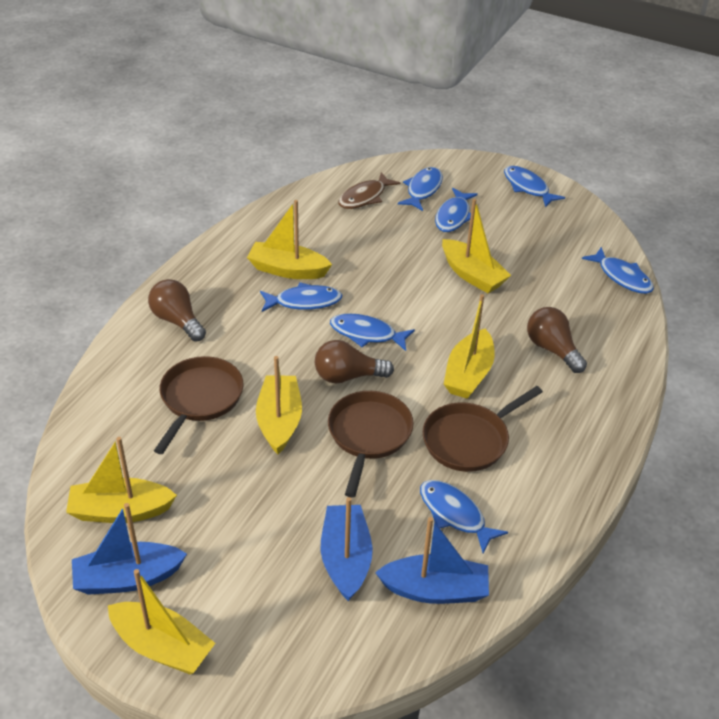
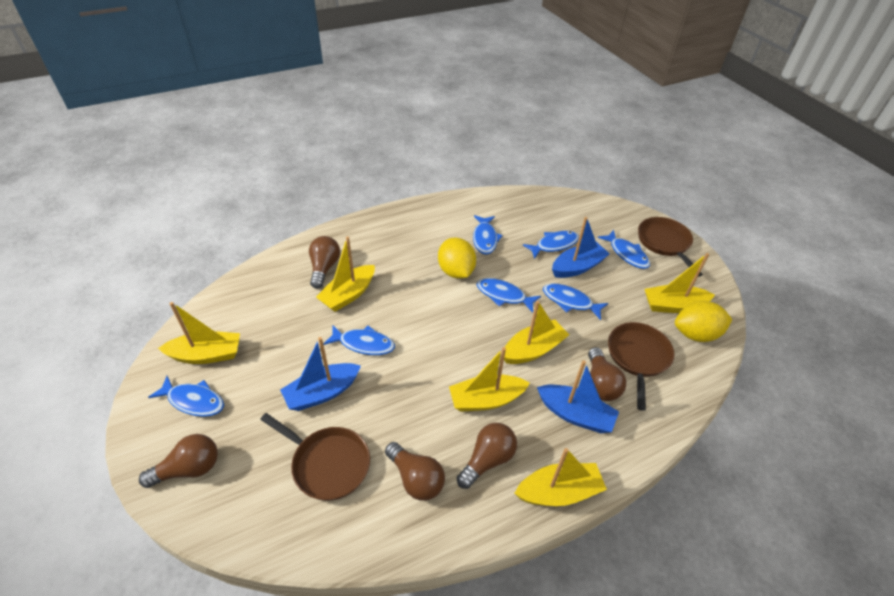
brown fish: 1 -> 0
brown light bulb: 3 -> 5
yellow lemon: 0 -> 2

